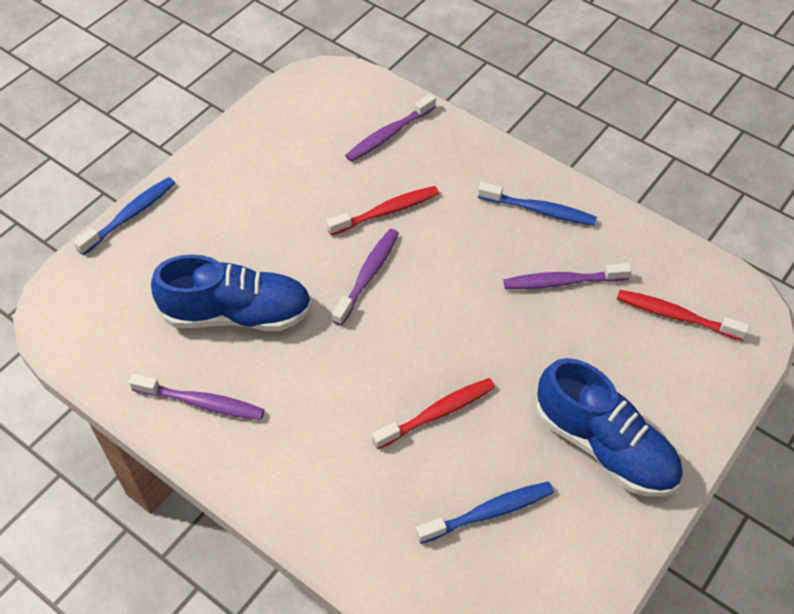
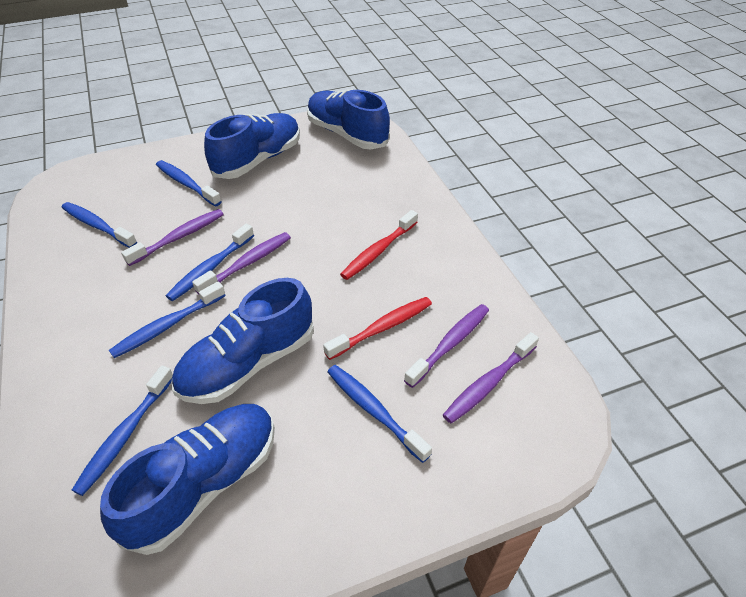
blue shoe: 2 -> 4
blue toothbrush: 3 -> 6
red toothbrush: 3 -> 2

